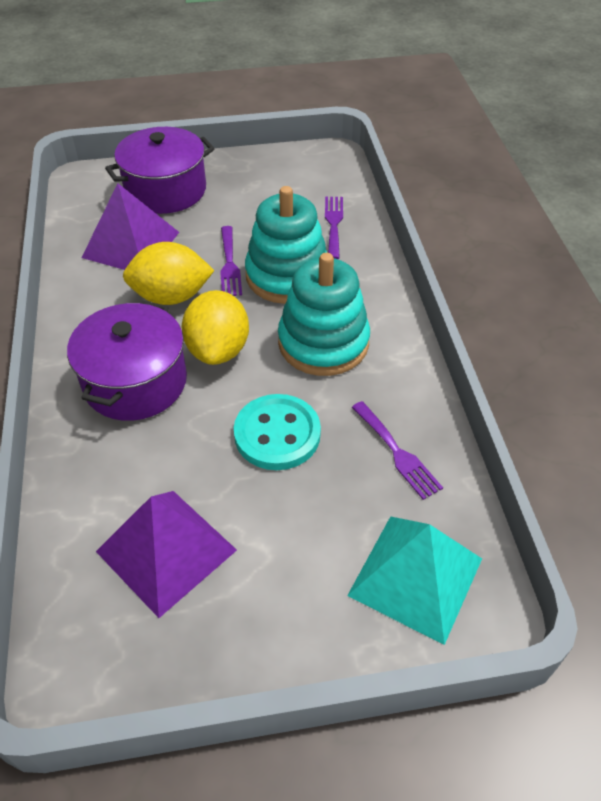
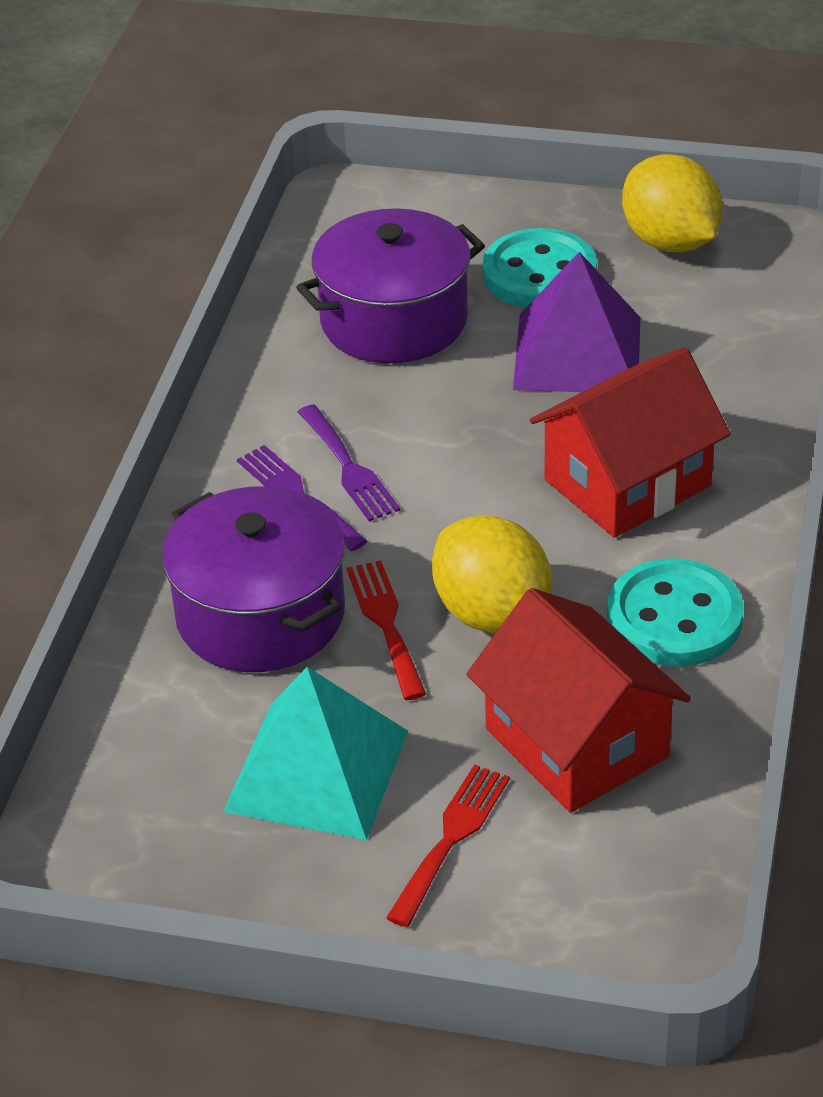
purple fork: 3 -> 2
purple pyramid: 2 -> 1
red fork: 0 -> 2
red house: 0 -> 2
turquoise button: 1 -> 2
turquoise stacking toy: 2 -> 0

